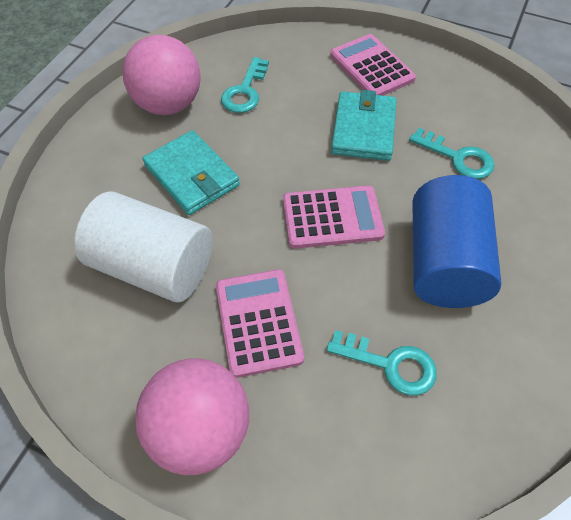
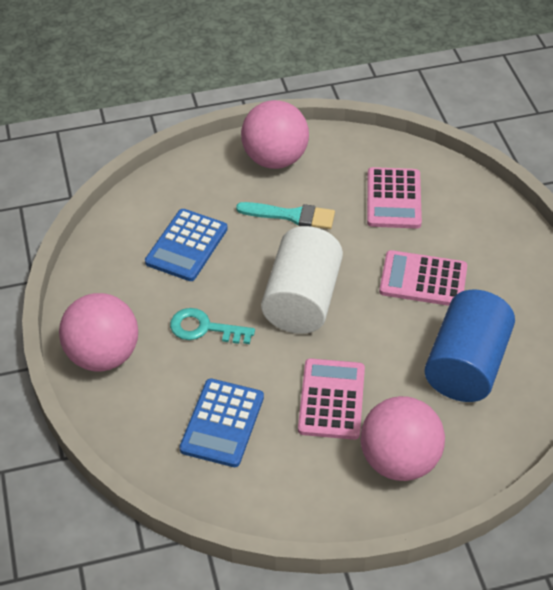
blue calculator: 0 -> 2
pink ball: 2 -> 3
turquoise brush: 0 -> 1
turquoise key: 3 -> 1
turquoise wallet: 2 -> 0

